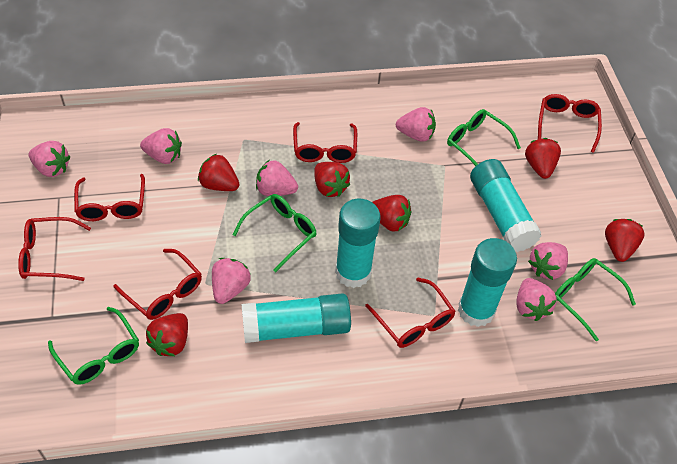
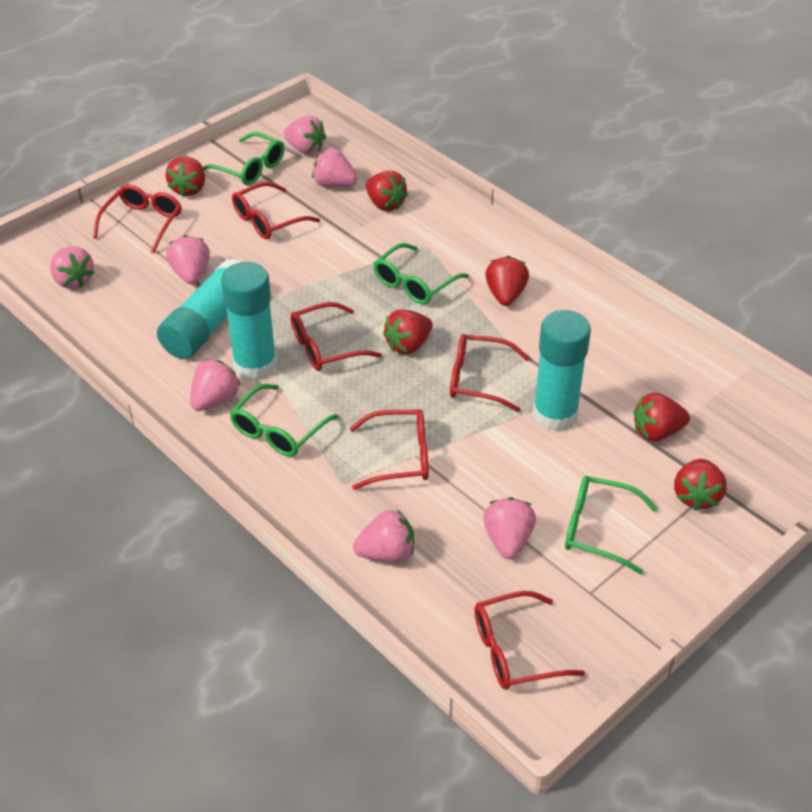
turquoise glue stick: 4 -> 3

